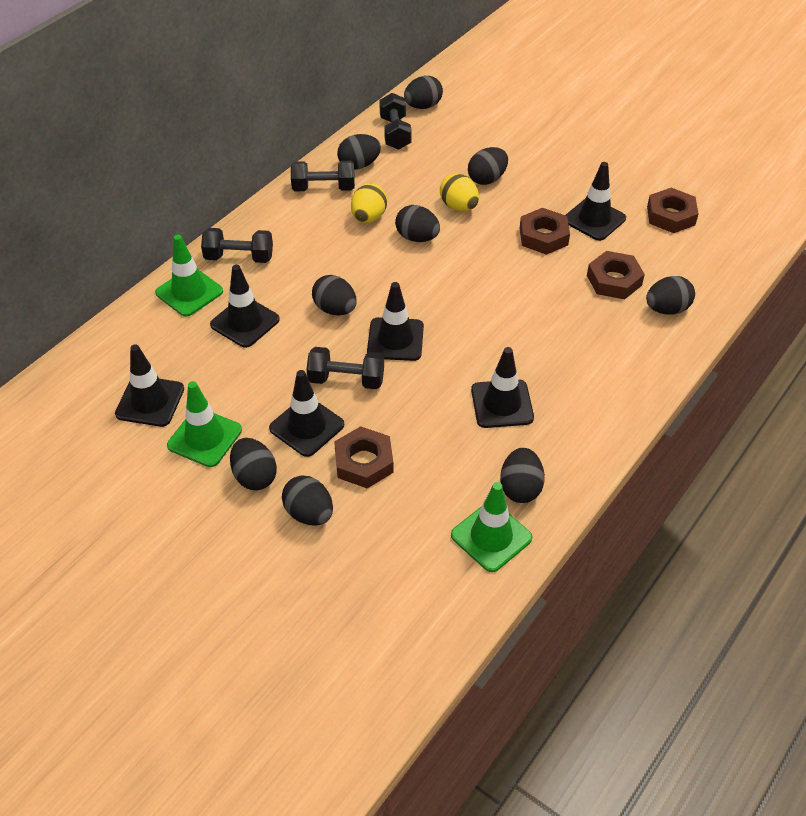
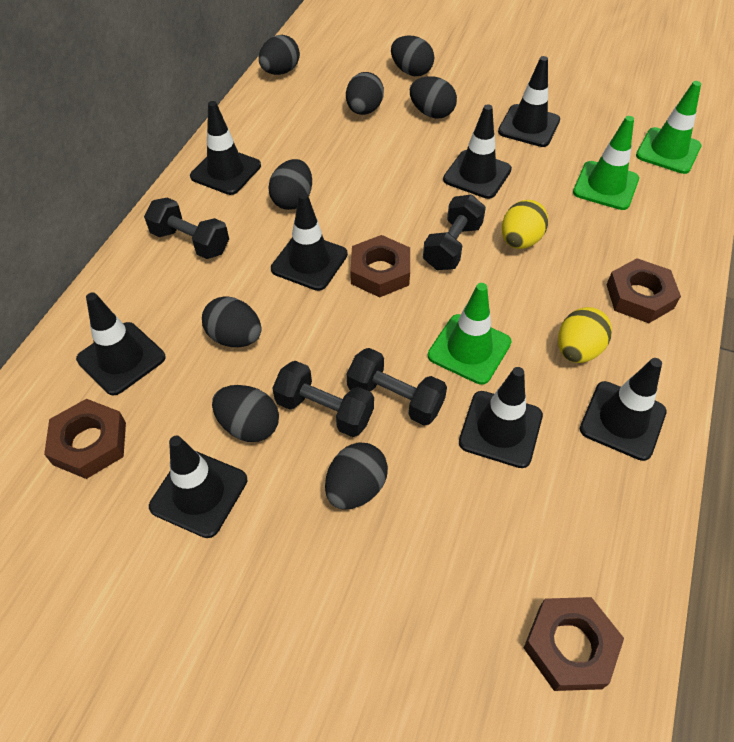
black egg: 9 -> 8
black traffic cone: 6 -> 8

